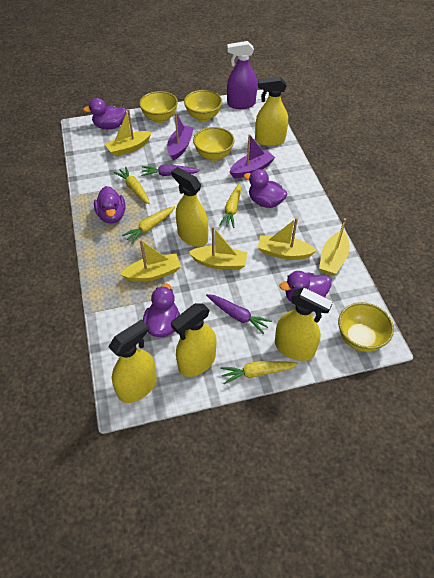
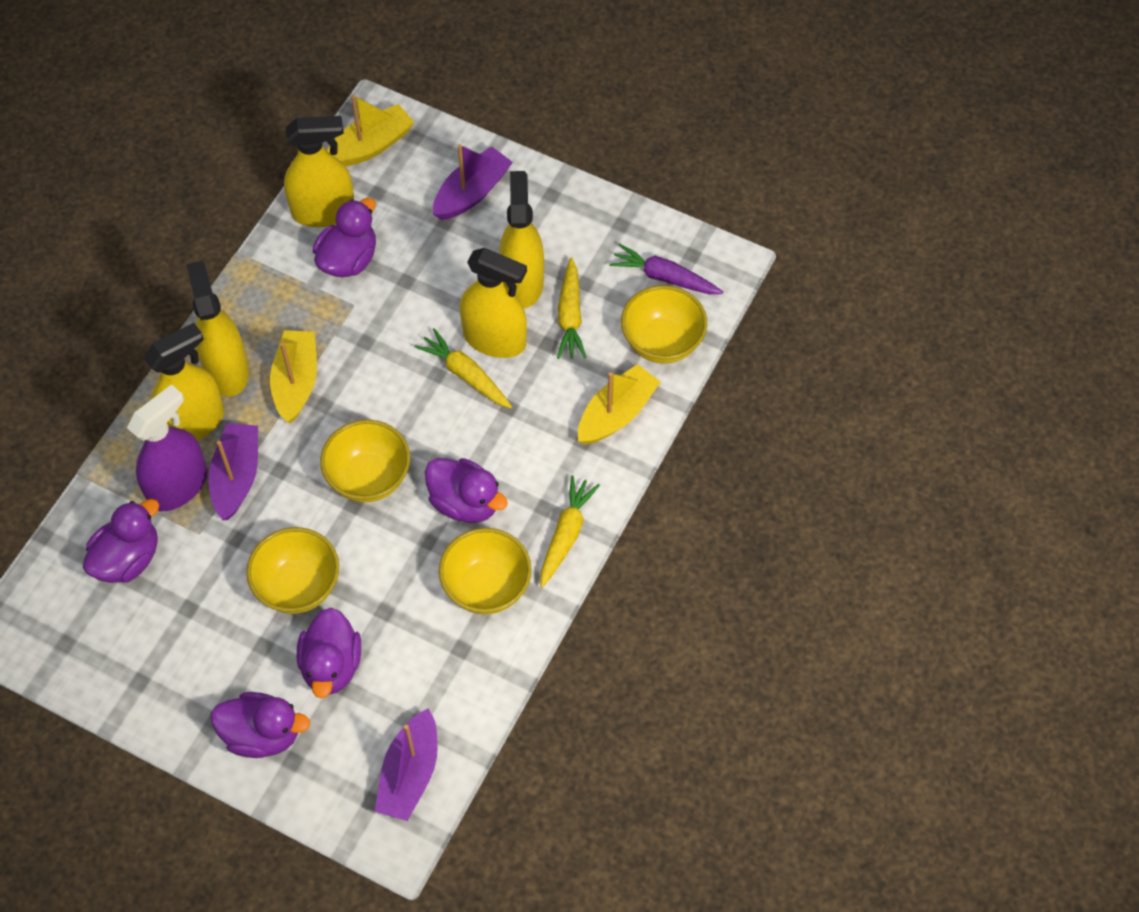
purple boat: 2 -> 3
purple carrot: 2 -> 1
yellow boat: 5 -> 3
yellow carrot: 4 -> 3

